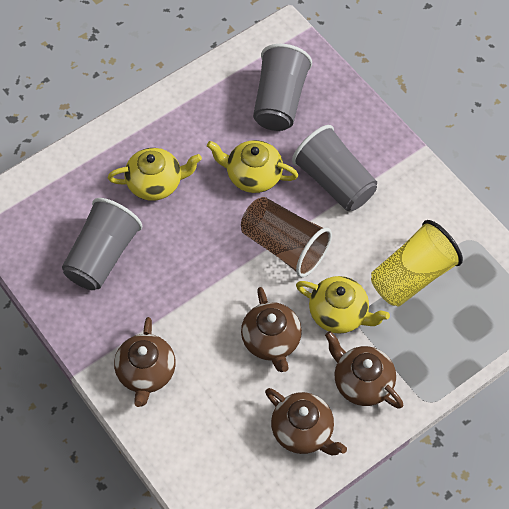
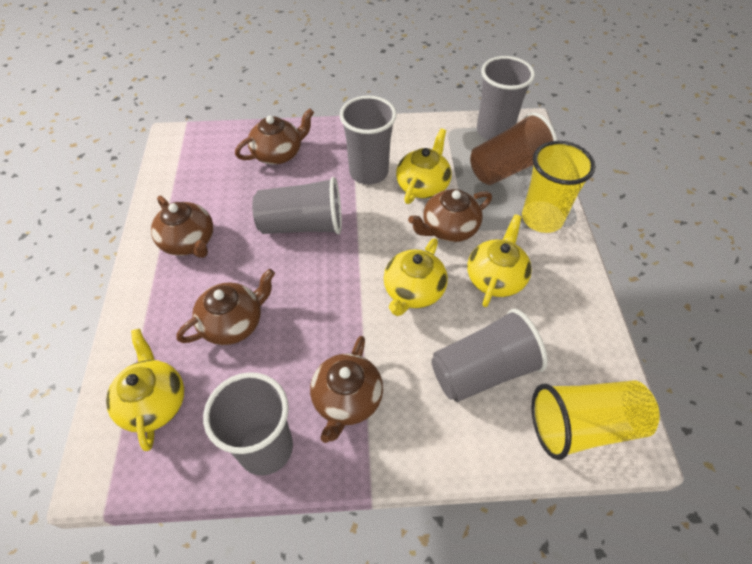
brown teapot: 4 -> 5
grey cup: 3 -> 5
yellow cup: 1 -> 2
yellow teapot: 3 -> 4

